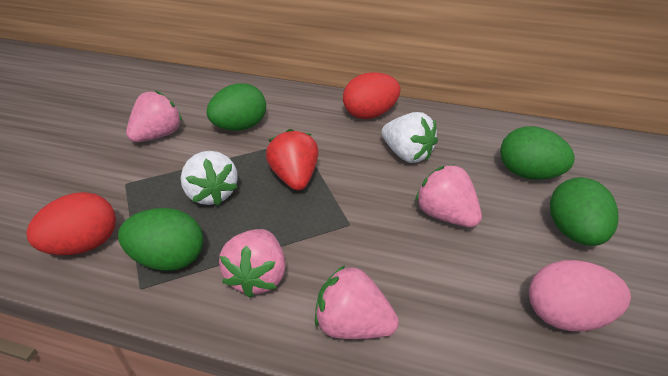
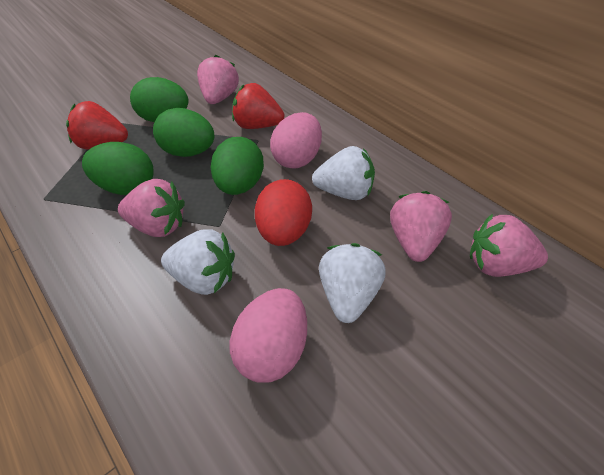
pink egg: 1 -> 2
red egg: 2 -> 1
red strawberry: 1 -> 2
white strawberry: 2 -> 3

